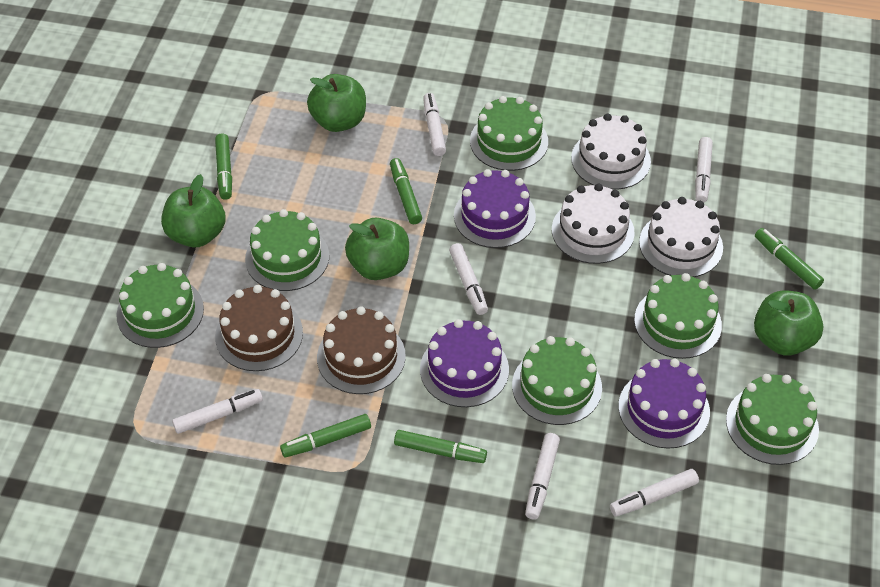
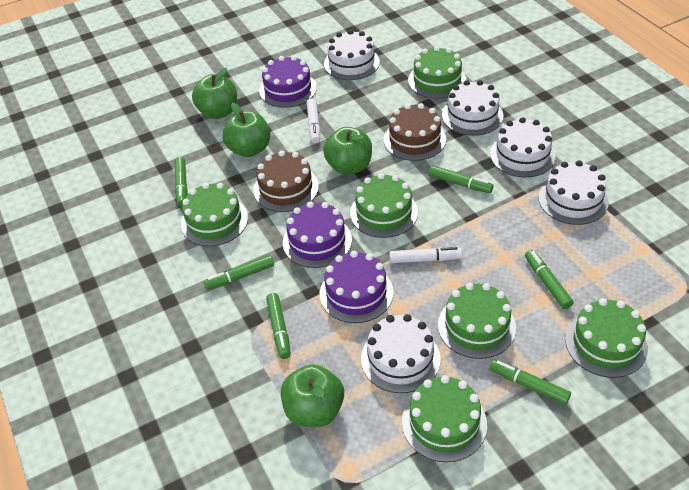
green marker: 5 -> 6
white cake: 3 -> 5
white marker: 6 -> 2

